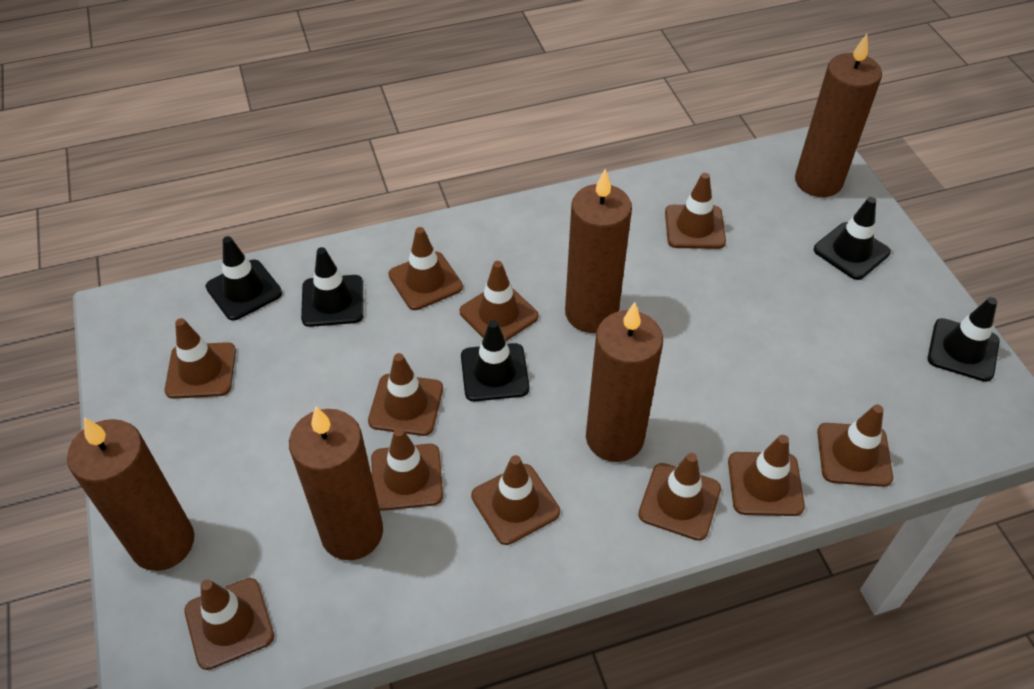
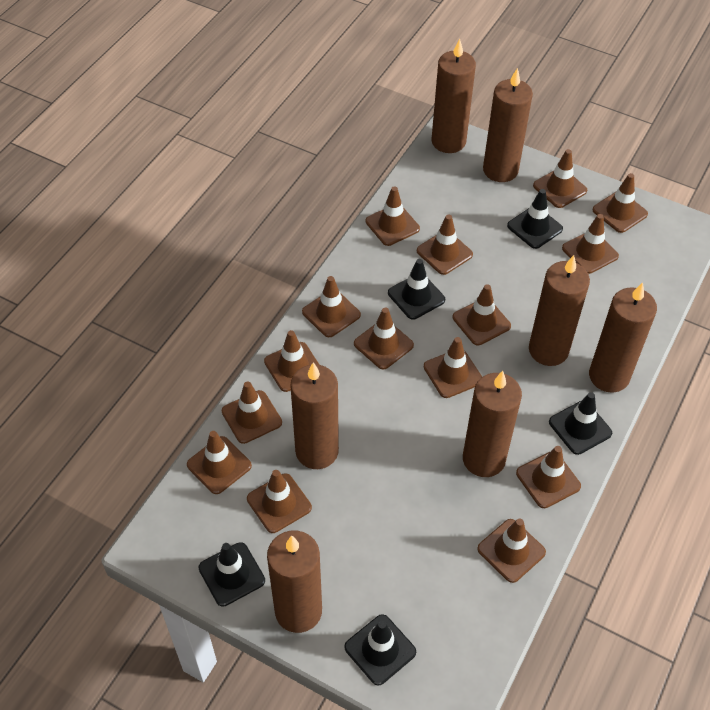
brown candle: 5 -> 7
brown traffic cone: 11 -> 15

